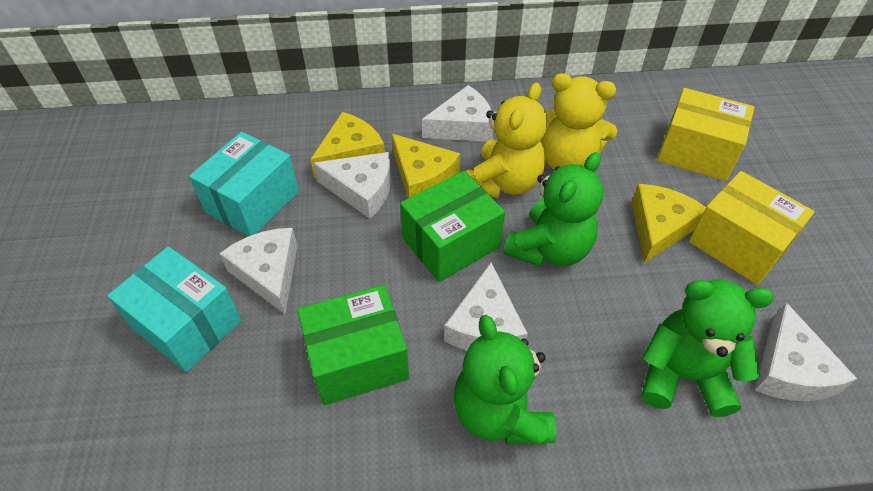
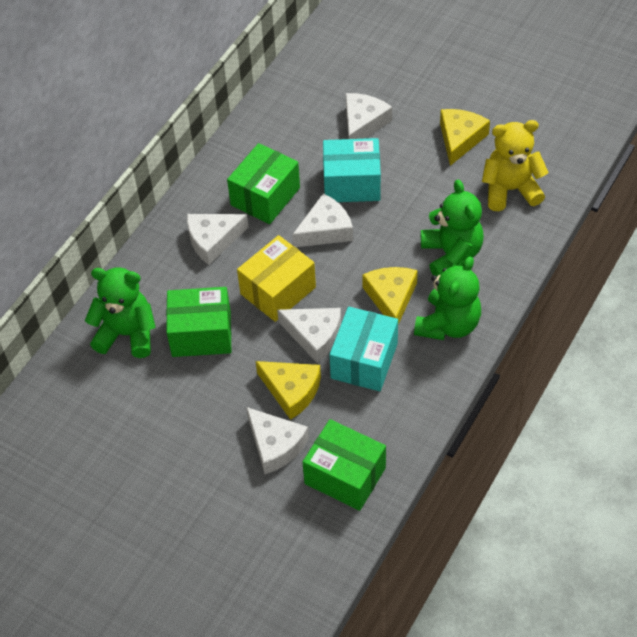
green box: 2 -> 3
yellow box: 2 -> 1
yellow teddy bear: 2 -> 1

